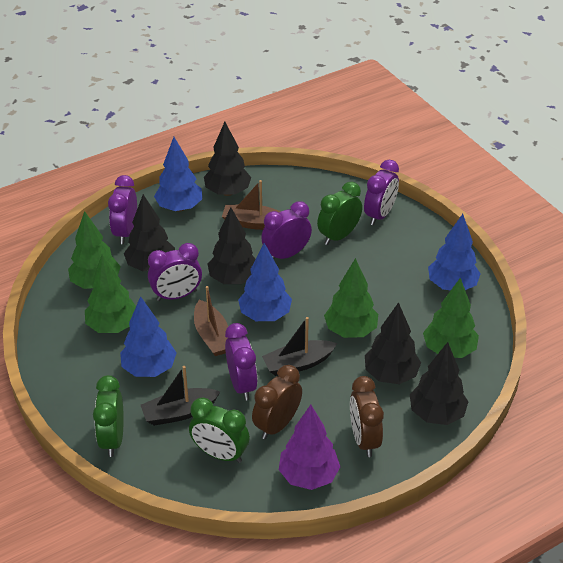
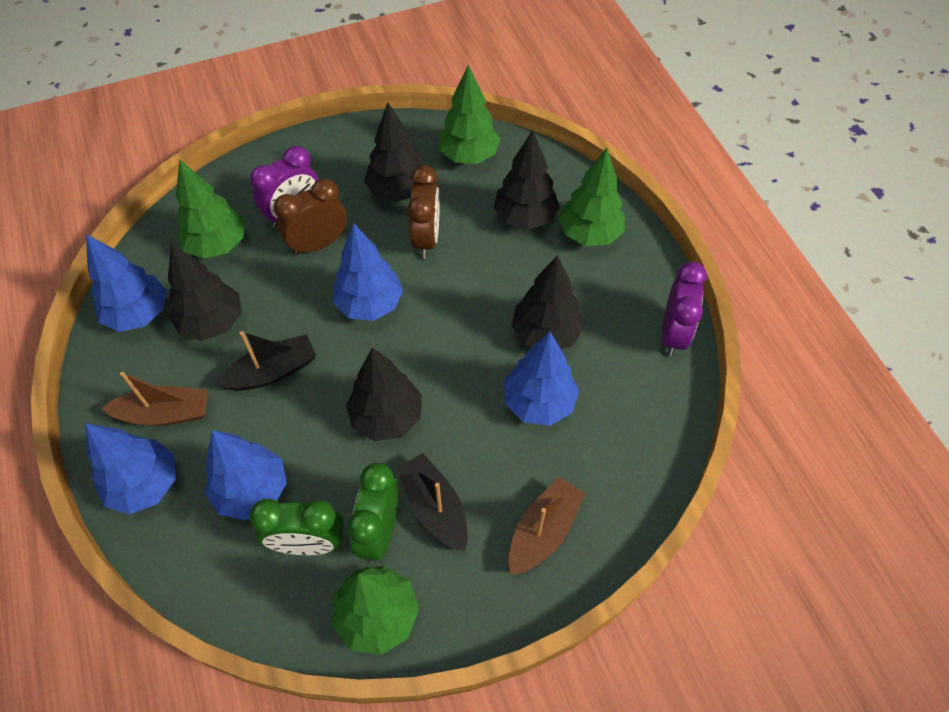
blue tree: 4 -> 5
green clock: 3 -> 2
purple clock: 5 -> 2
purple tree: 1 -> 0

